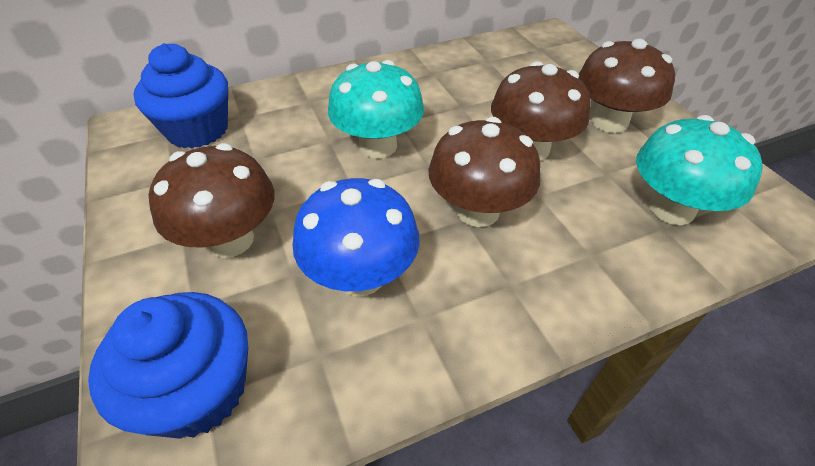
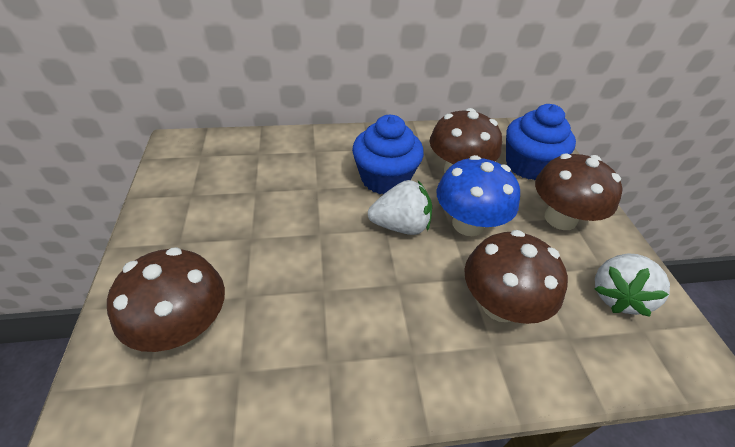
turquoise mushroom: 2 -> 0
white strawberry: 0 -> 2

